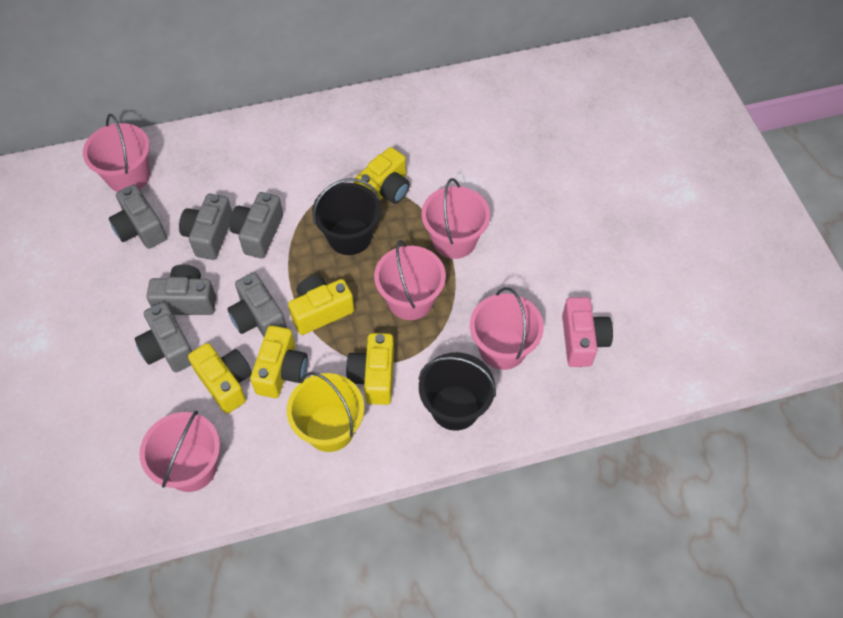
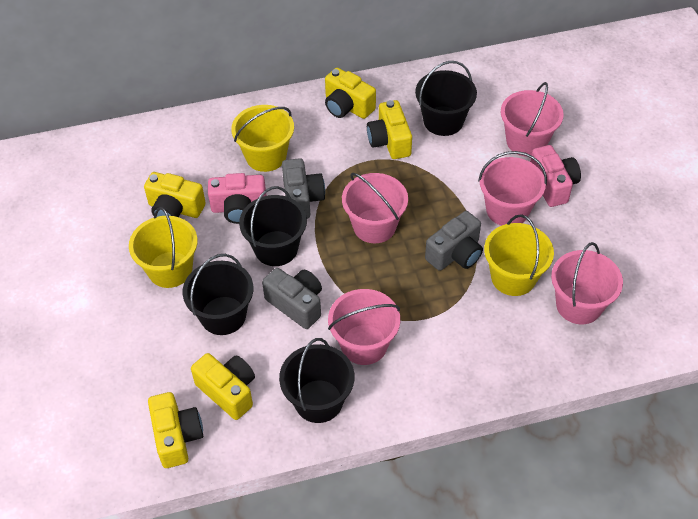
black bucket: 2 -> 4
grey camera: 6 -> 3
pink camera: 1 -> 2
yellow bucket: 1 -> 3

